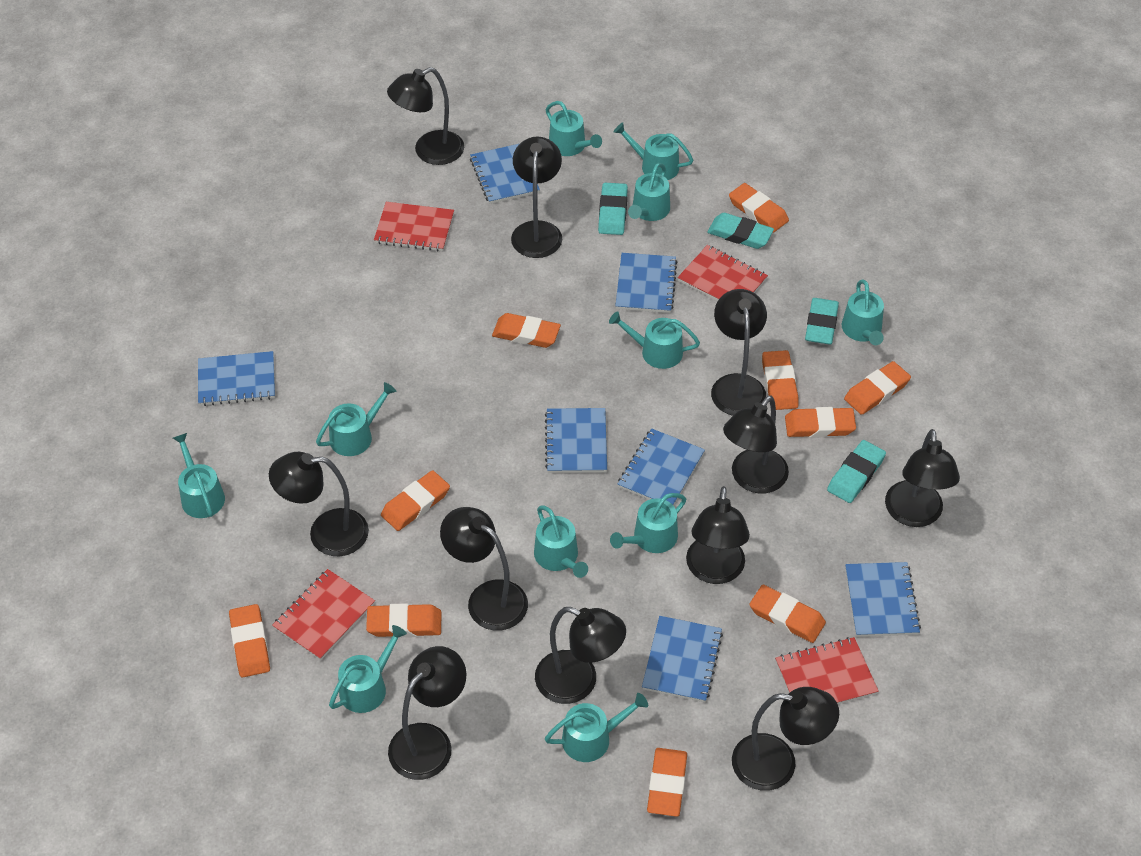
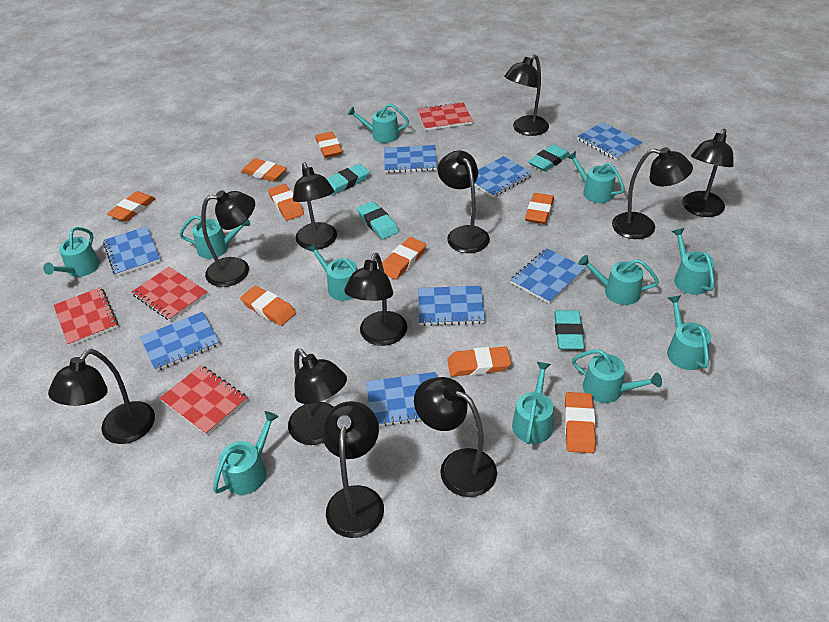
blue notebook: 7 -> 8
orange eraser: 10 -> 9

